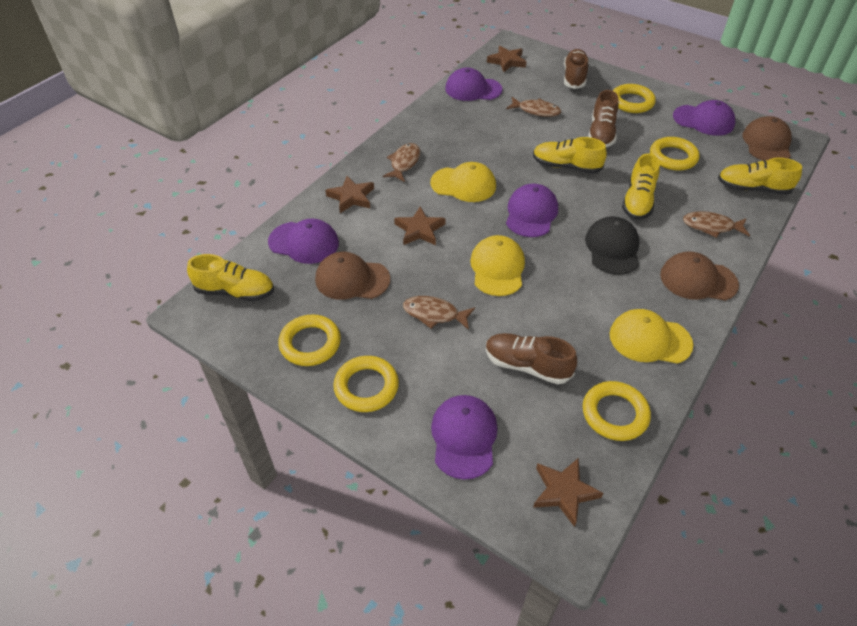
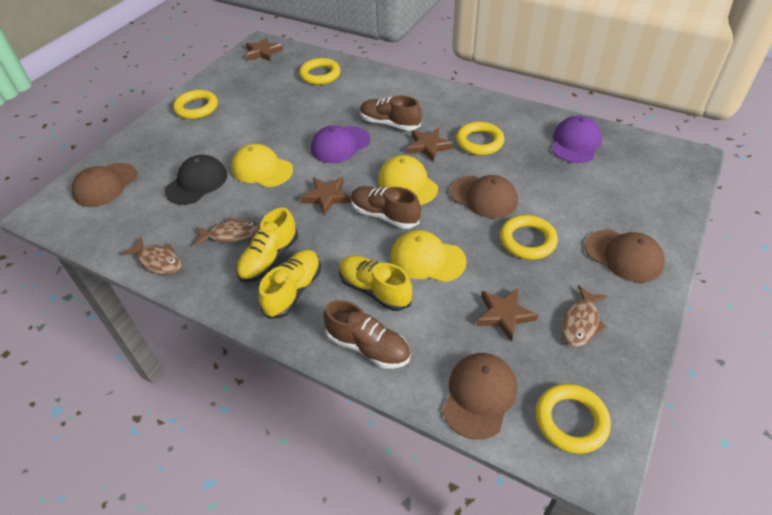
brown cap: 3 -> 4
brown fish: 4 -> 3
purple cap: 5 -> 2
yellow shoe: 4 -> 3

